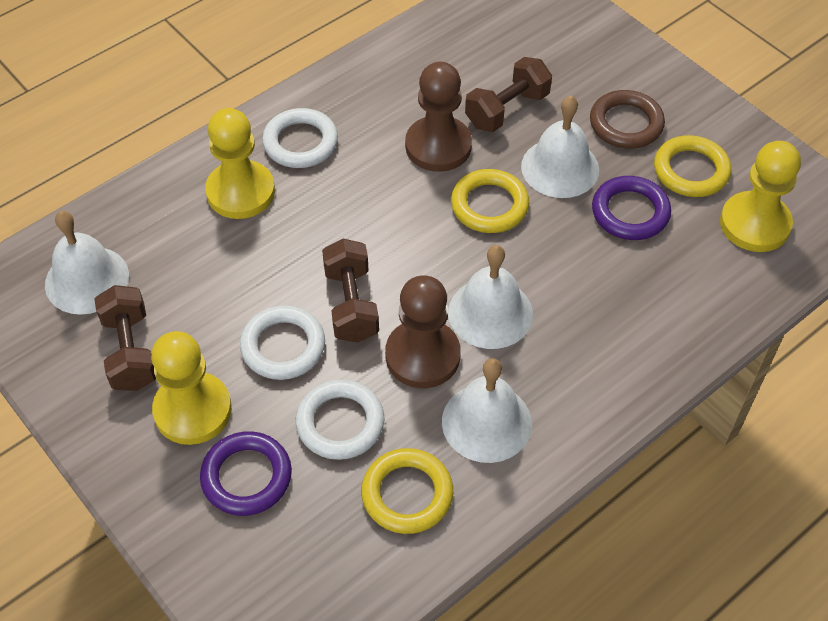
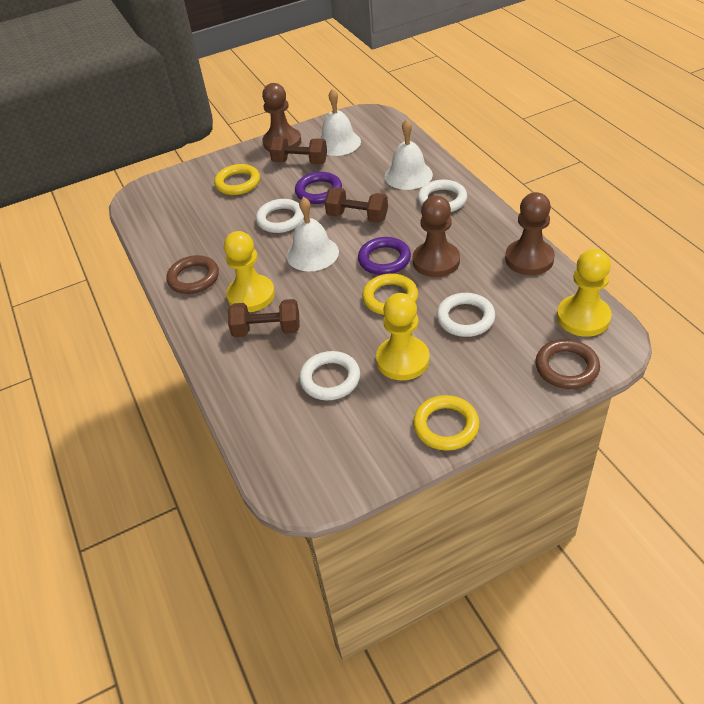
brown pawn: 2 -> 3
brown ring: 1 -> 2
white bell: 4 -> 3
white ring: 3 -> 4

